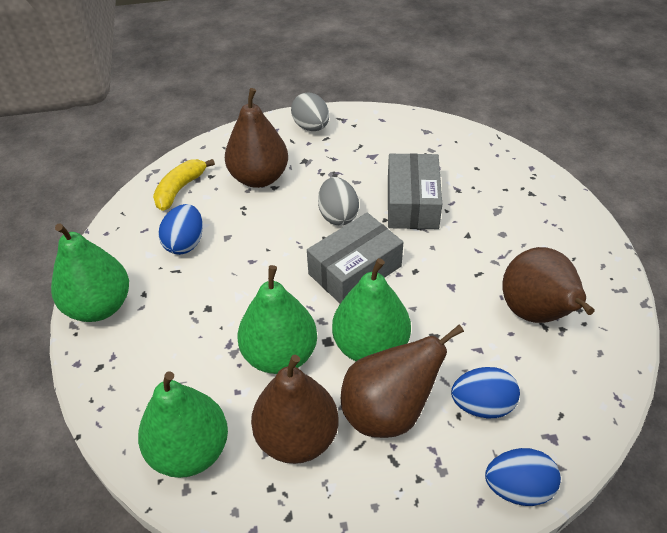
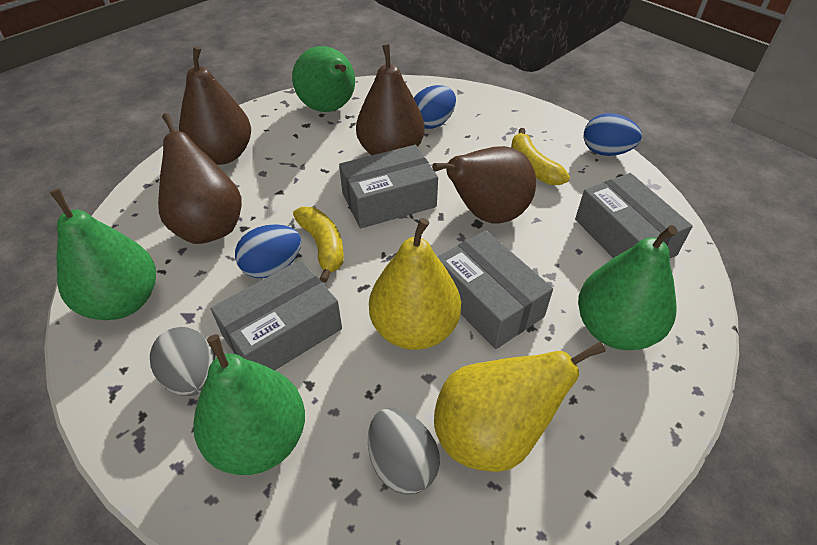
grey box: 2 -> 4
yellow banana: 1 -> 2
yellow pear: 0 -> 2

